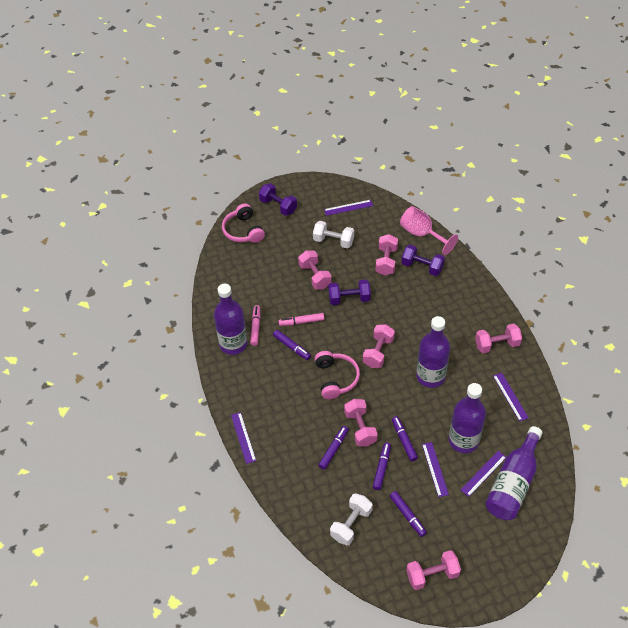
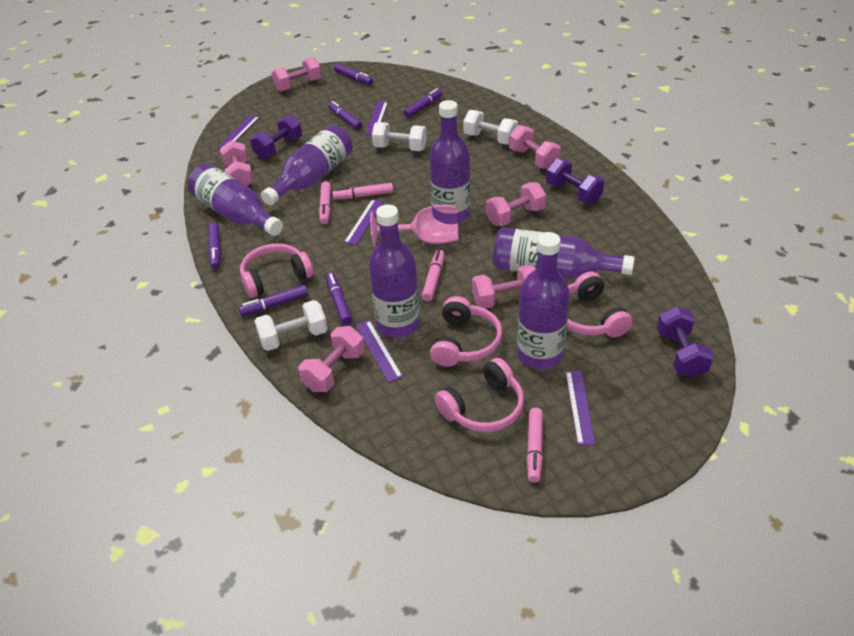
pink headphones: 2 -> 4
pink marker: 2 -> 4
purple bottle: 4 -> 6
purple marker: 5 -> 6
white dumbbell: 2 -> 3

